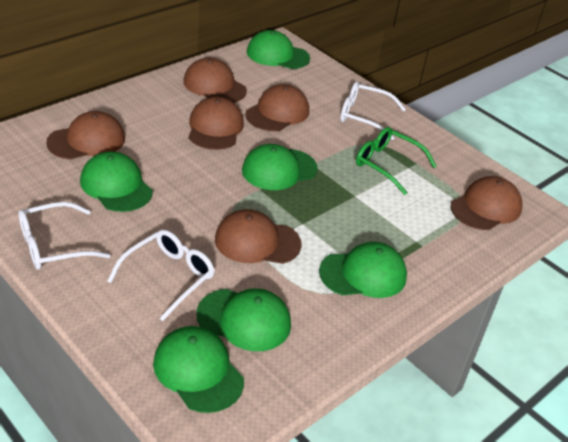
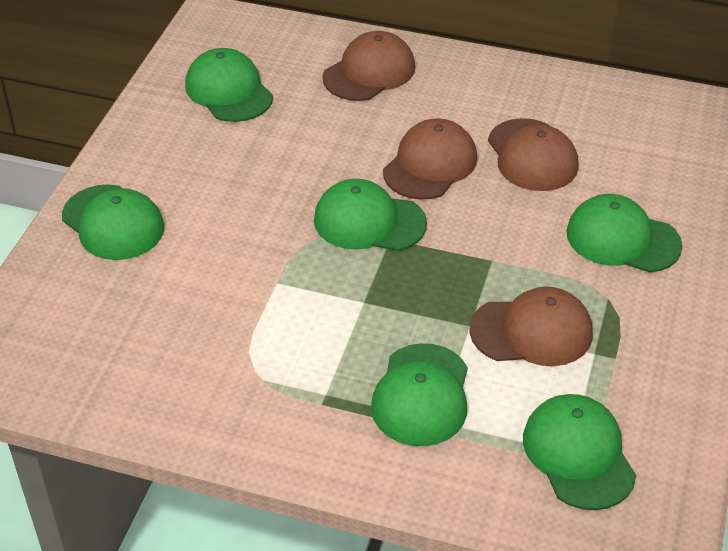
brown cap: 6 -> 4
green glasses: 1 -> 0
white glasses: 3 -> 0

